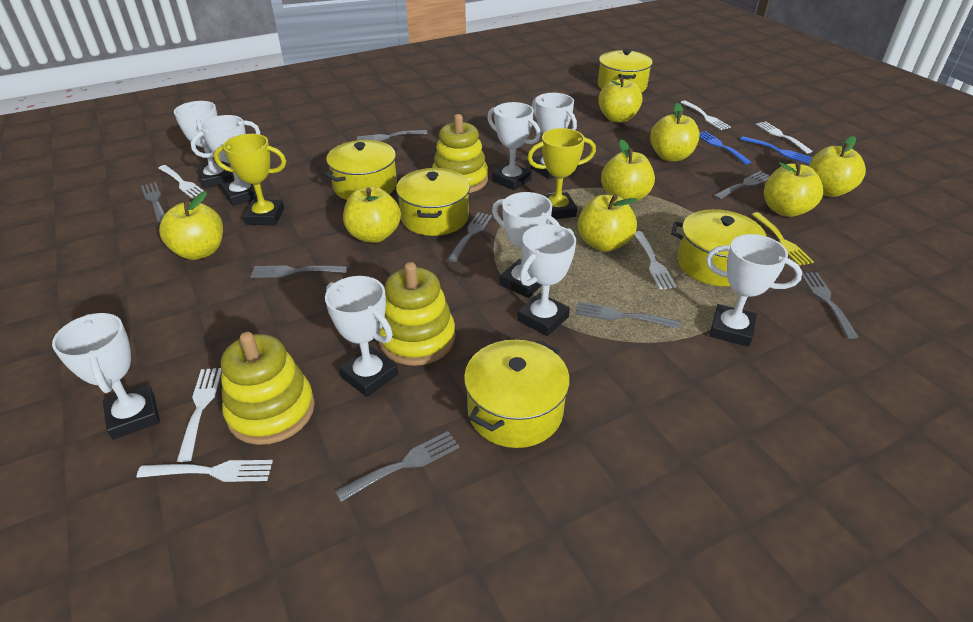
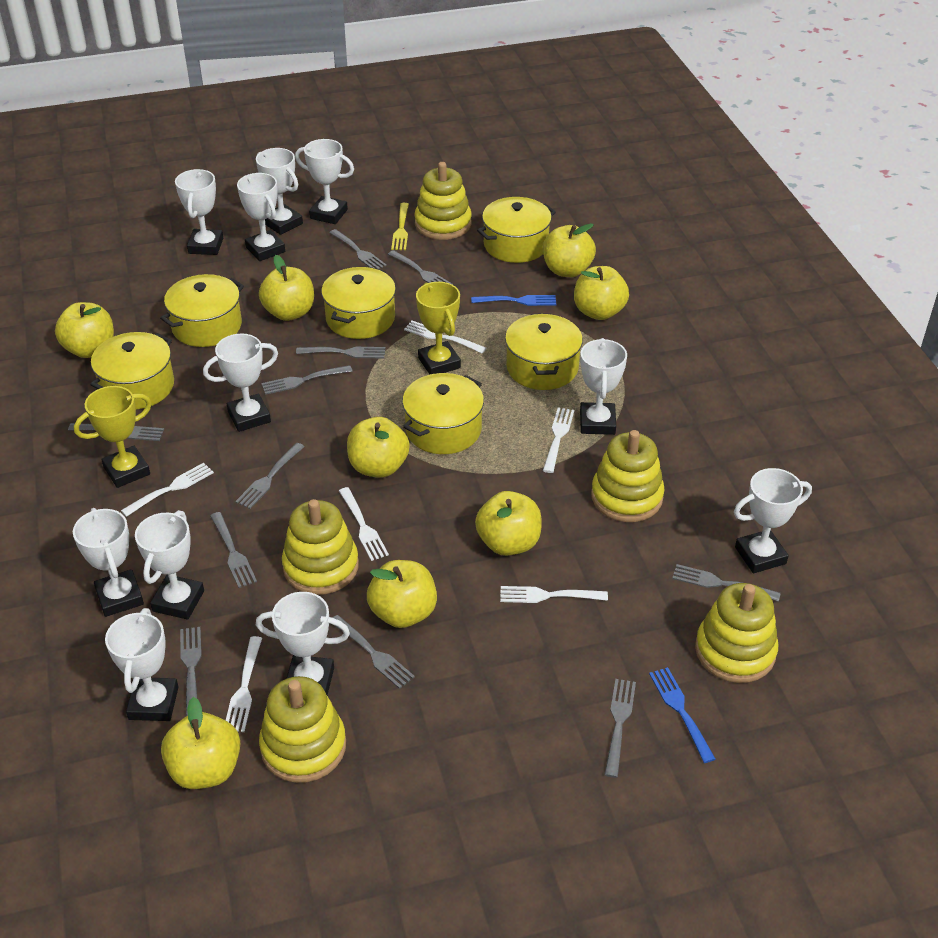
grey fork: 8 -> 11
white trophy: 9 -> 11
yellow pot: 5 -> 6
yellow stacking toy: 3 -> 5

